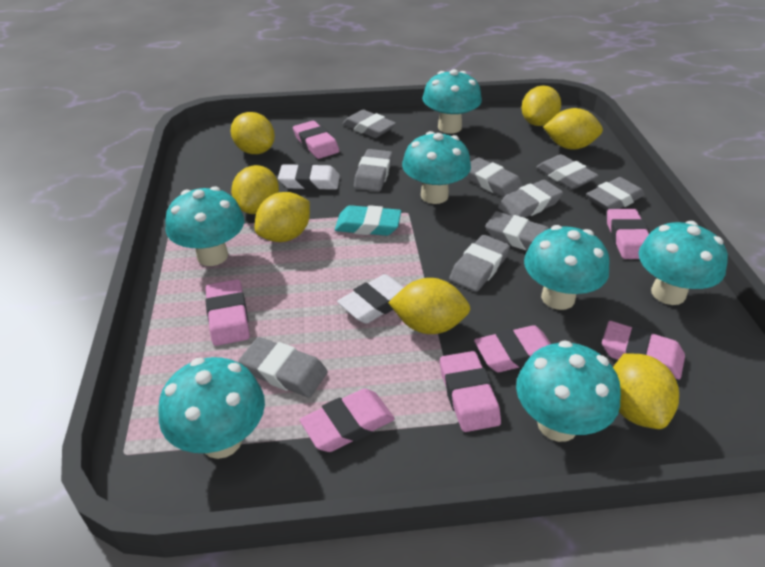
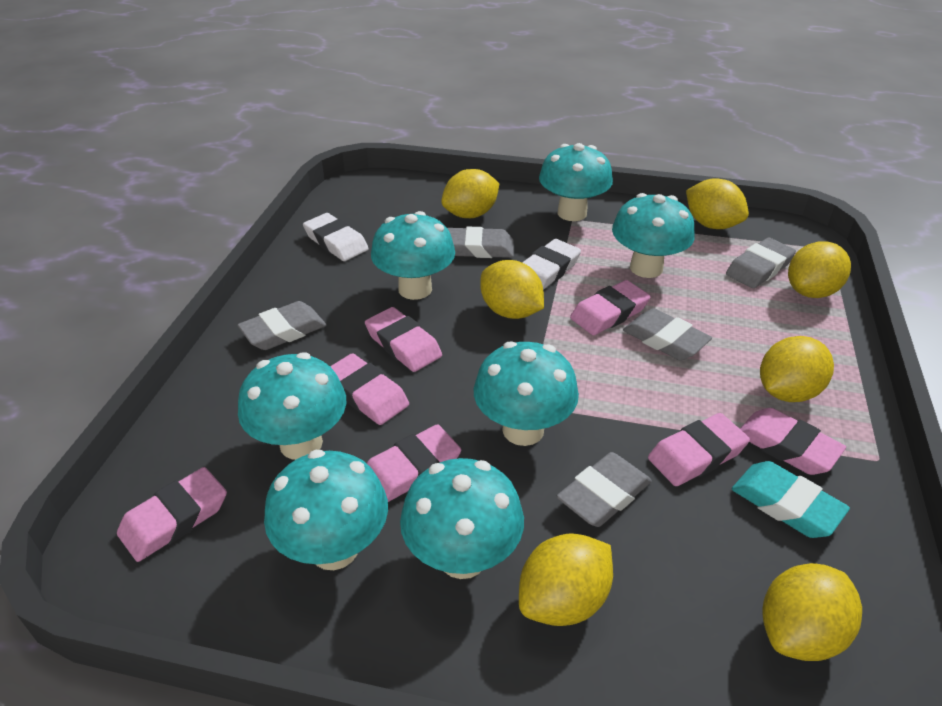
grey eraser: 9 -> 5

